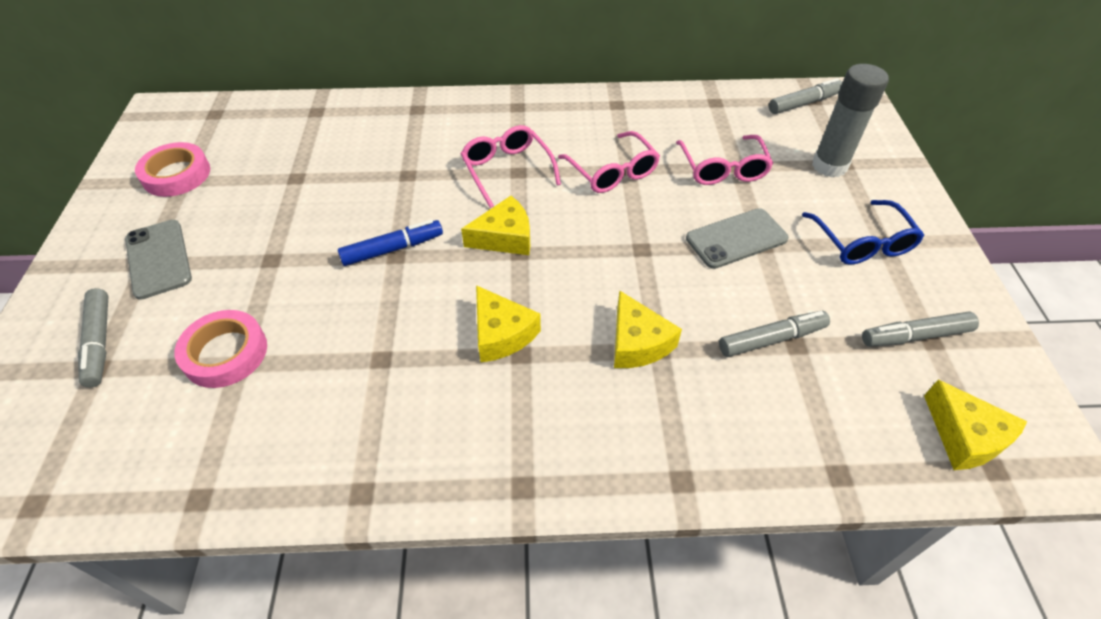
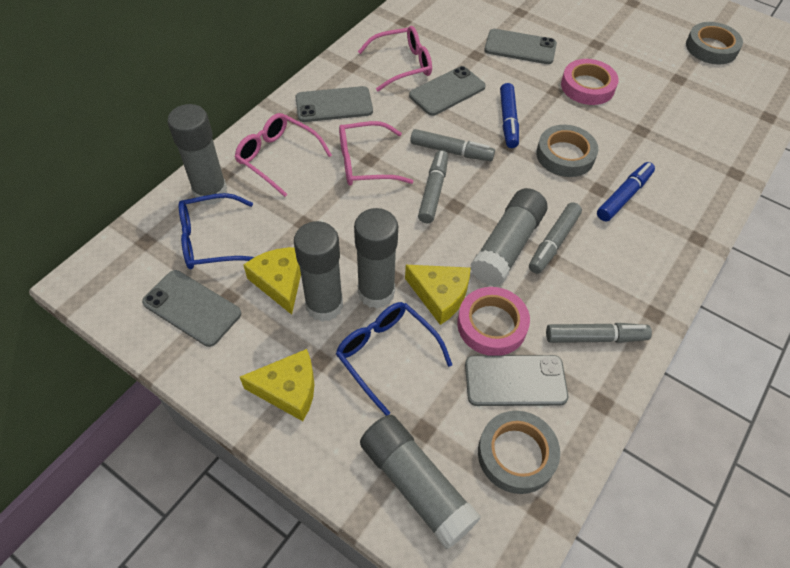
blue glasses: 1 -> 2
blue marker: 1 -> 2
grey glue stick: 1 -> 5
grey phone: 2 -> 5
grey tape: 0 -> 3
yellow cheese: 4 -> 3

